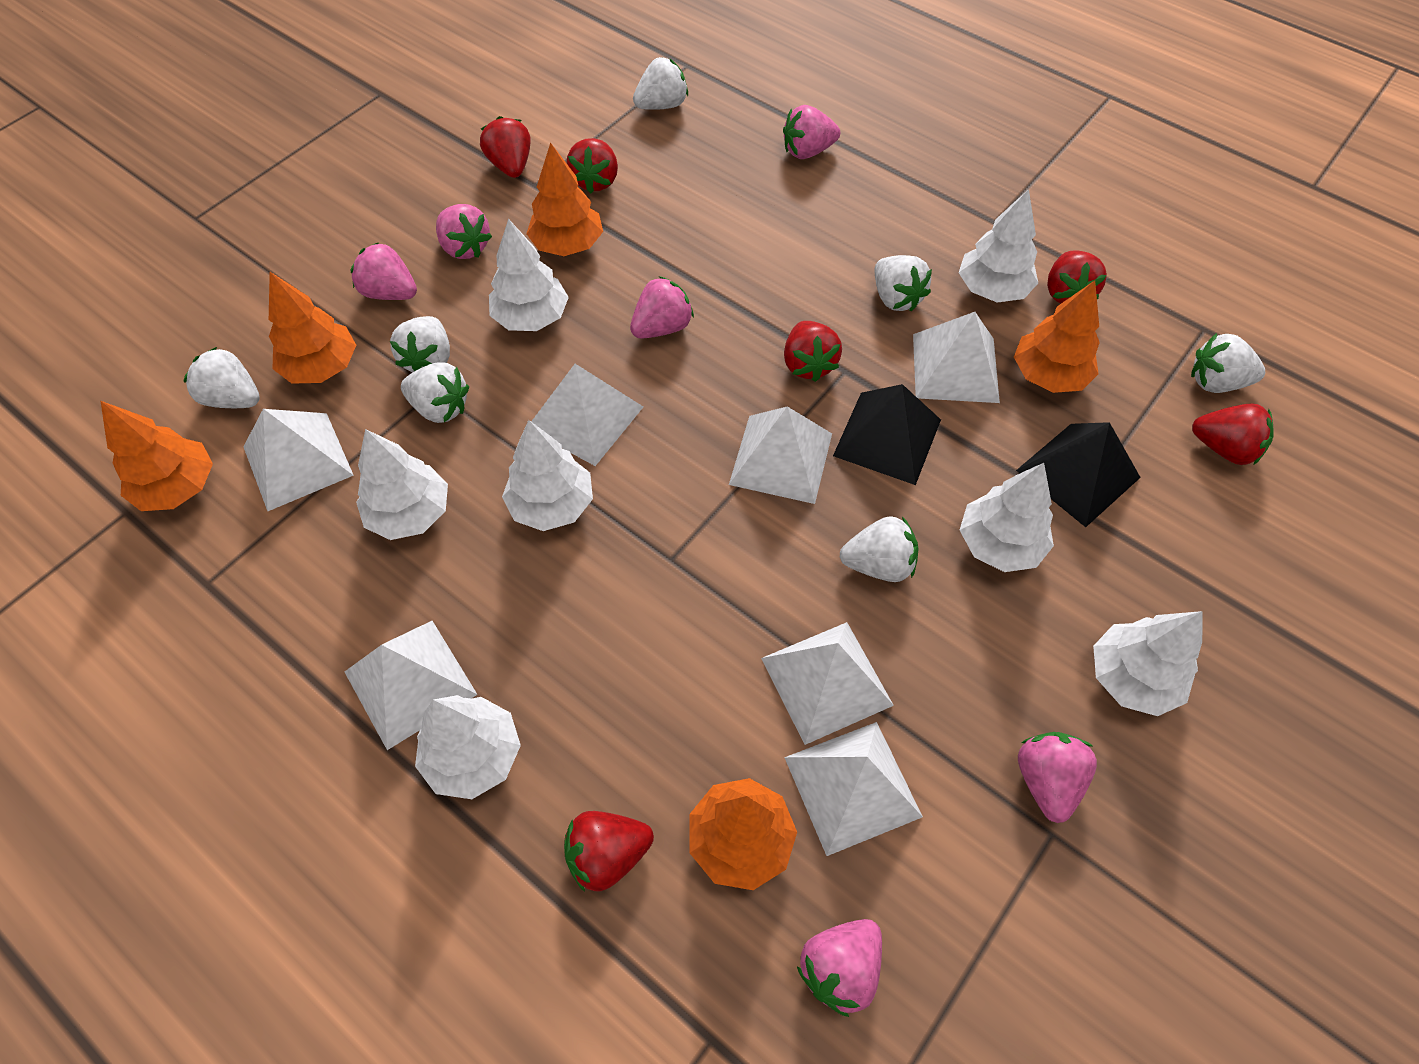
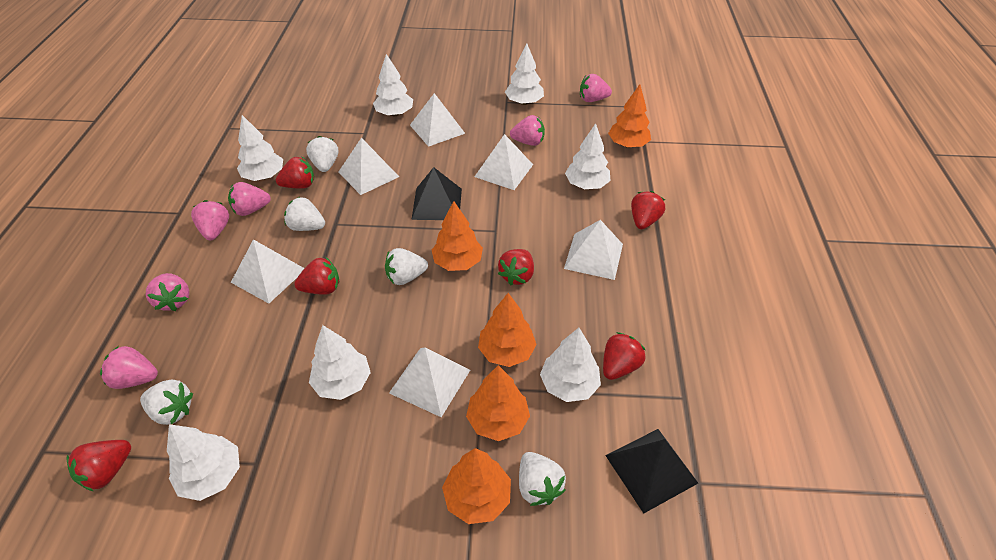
white pyramid: 7 -> 6
white strawberry: 7 -> 5

